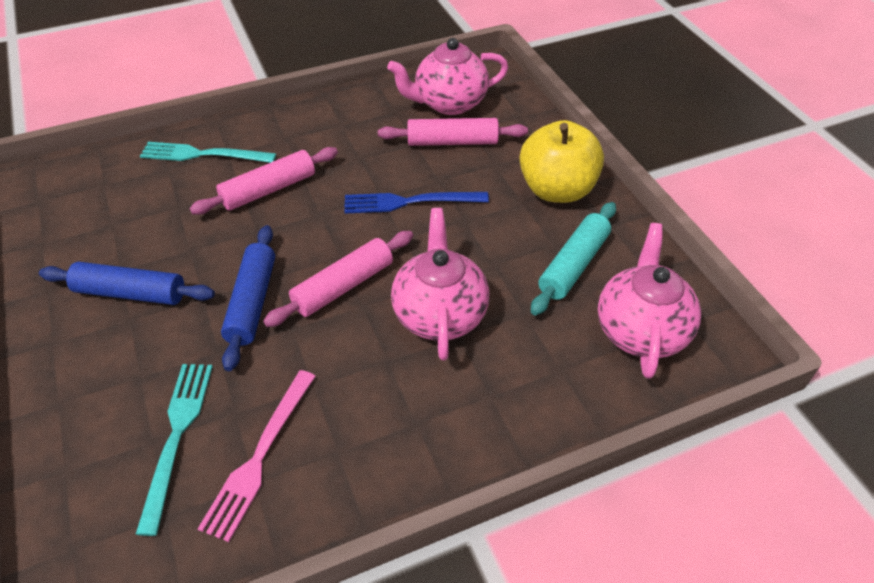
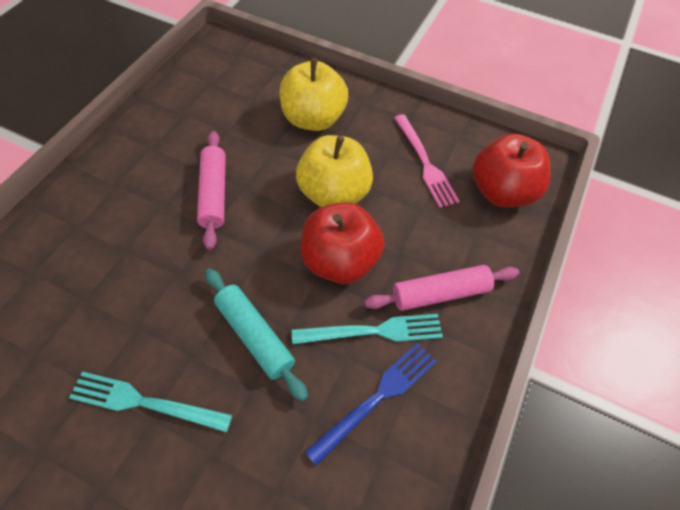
blue rolling pin: 2 -> 0
pink rolling pin: 3 -> 2
pink teapot: 3 -> 0
red apple: 0 -> 2
yellow apple: 1 -> 2

